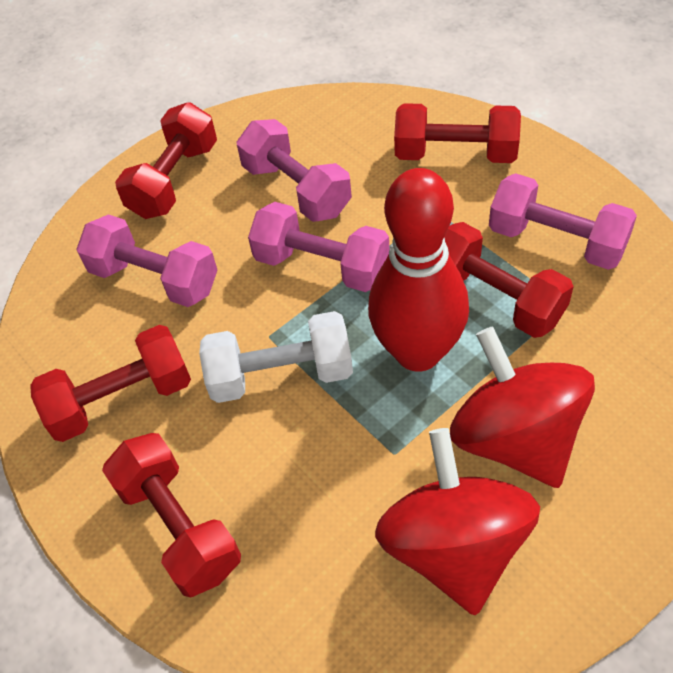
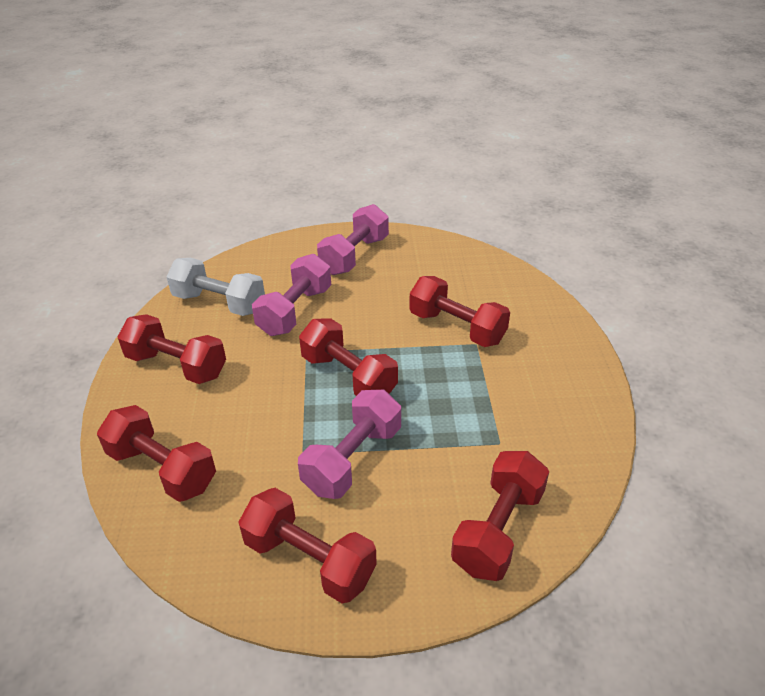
pink dumbbell: 4 -> 3
red bowling pin: 1 -> 0
red dumbbell: 5 -> 6
red spinning top: 2 -> 0

